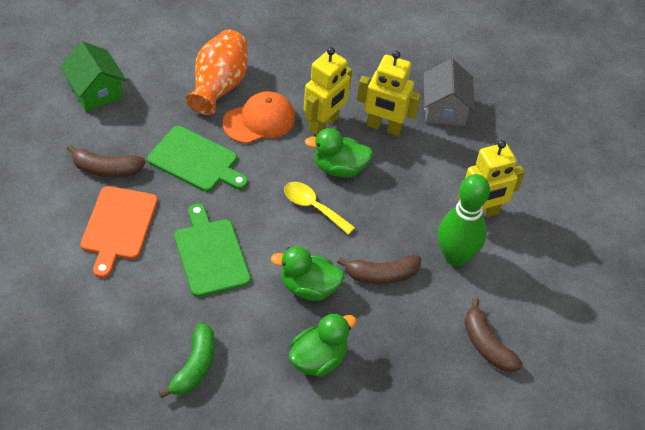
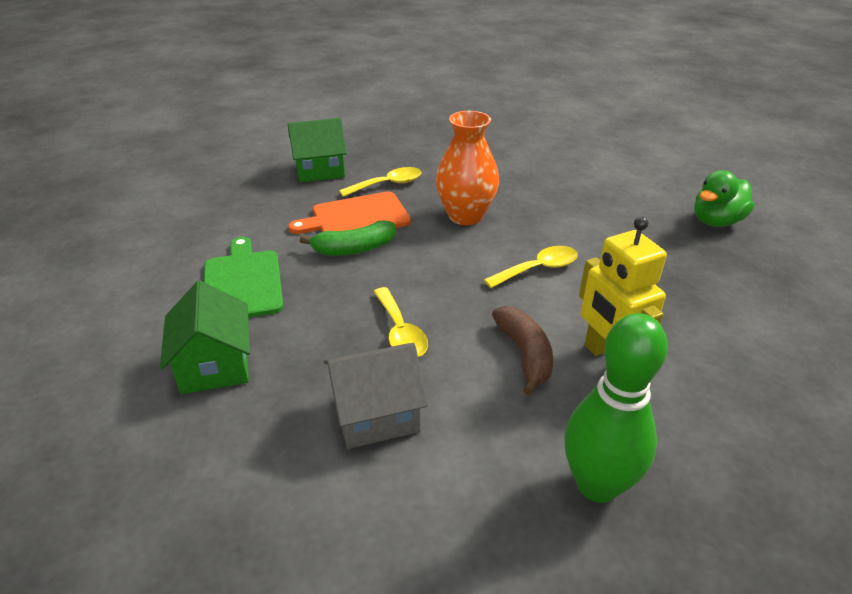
brown banana: 3 -> 1
green cutting board: 2 -> 1
green duck: 3 -> 1
green house: 1 -> 2
orange cap: 1 -> 0
yellow robot: 3 -> 1
yellow spoon: 1 -> 3

